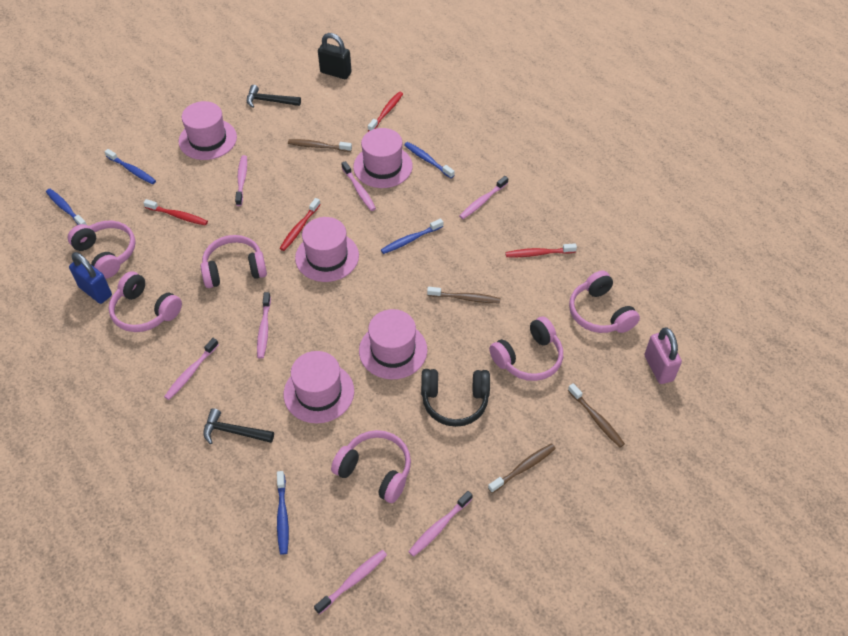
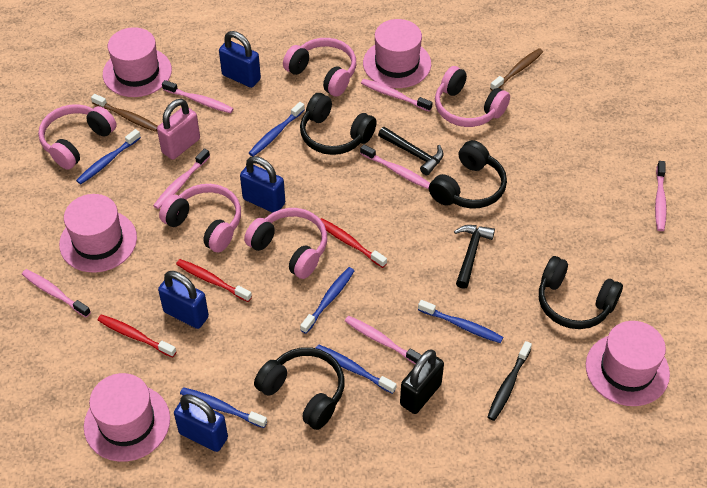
black headphones: 1 -> 4
black toothbrush: 0 -> 1
blue padlock: 1 -> 4
blue toothbrush: 5 -> 6
brown toothbrush: 4 -> 2
pink headphones: 6 -> 5
red toothbrush: 4 -> 3

